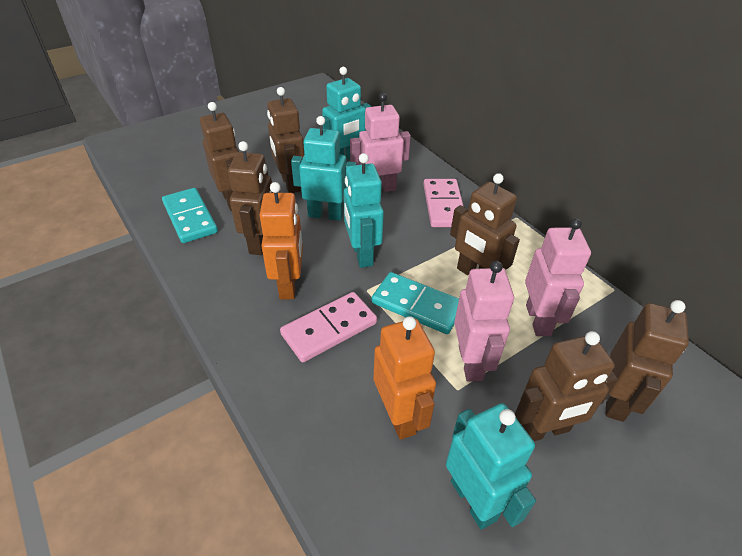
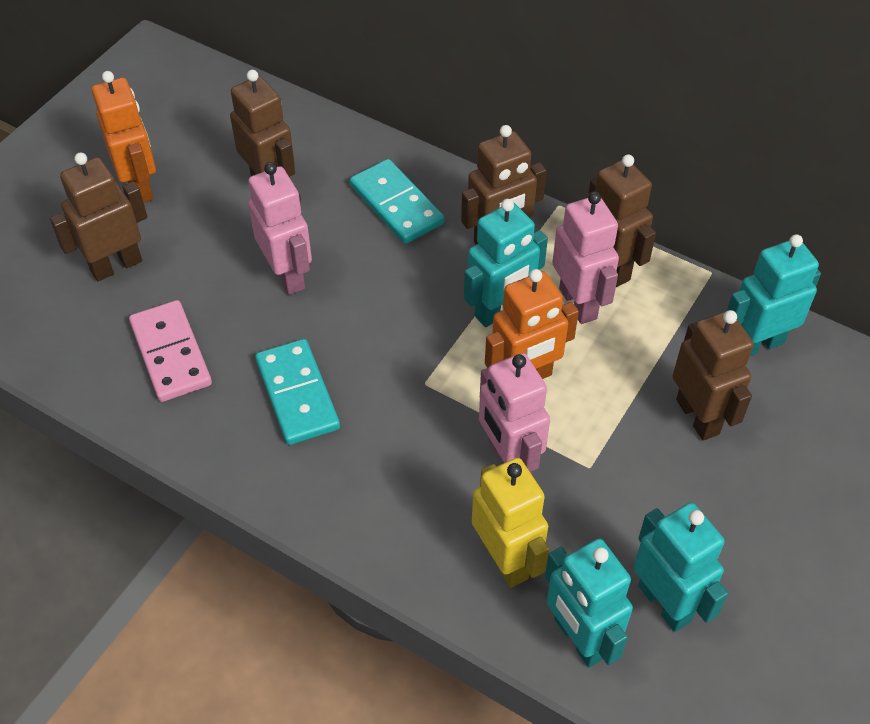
brown robot: 6 -> 5
pink domino: 2 -> 1
yellow robot: 0 -> 1

